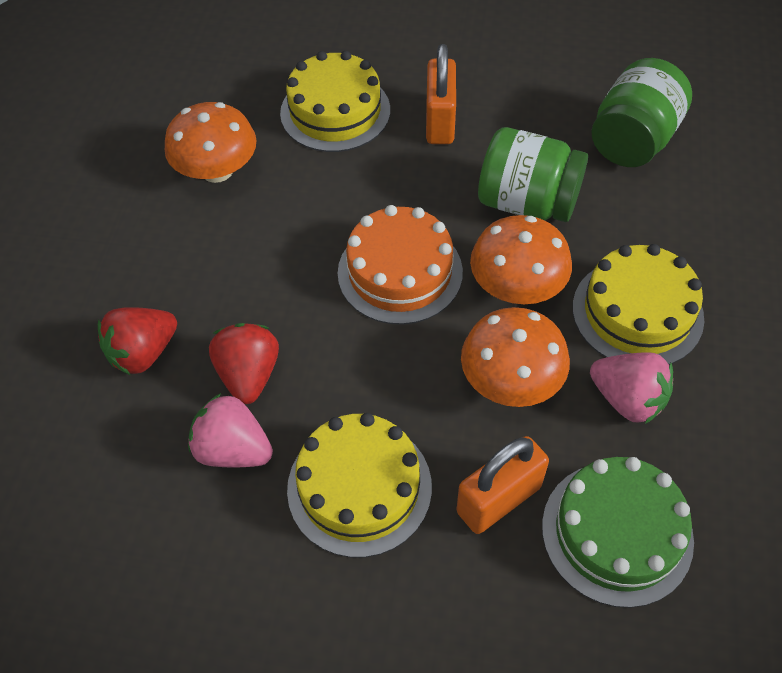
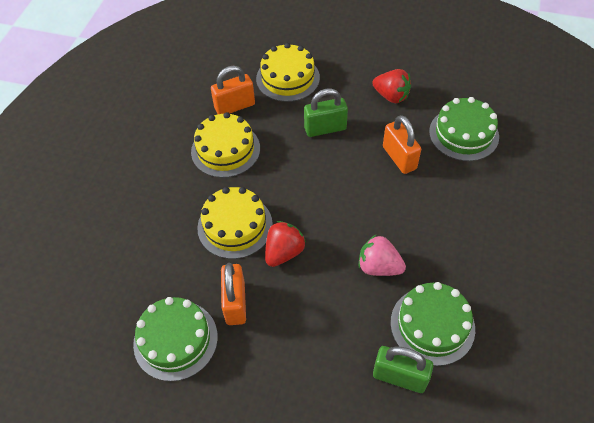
green cake: 1 -> 3
green jar: 2 -> 0
green padlock: 0 -> 2
orange cake: 1 -> 0
orange mushroom: 3 -> 0
orange padlock: 2 -> 3
pink strawberry: 2 -> 1

